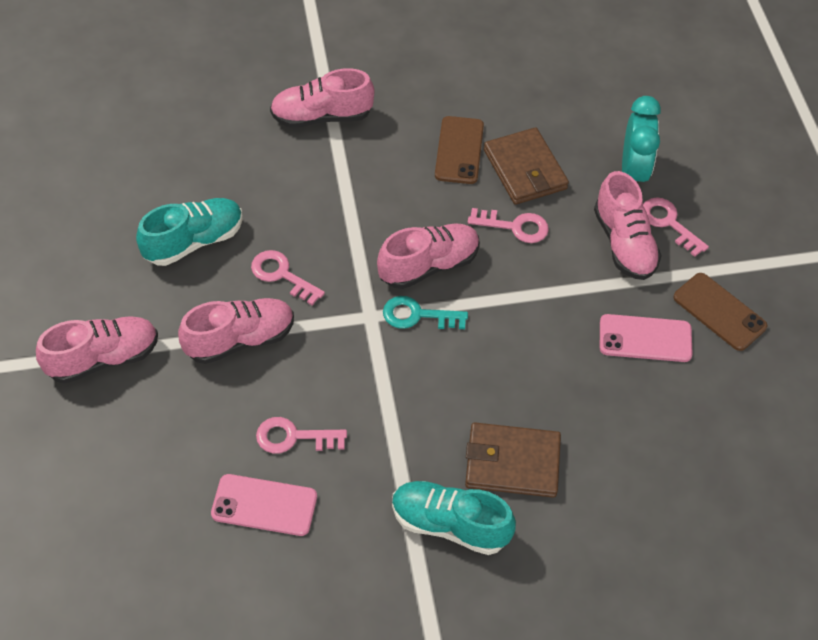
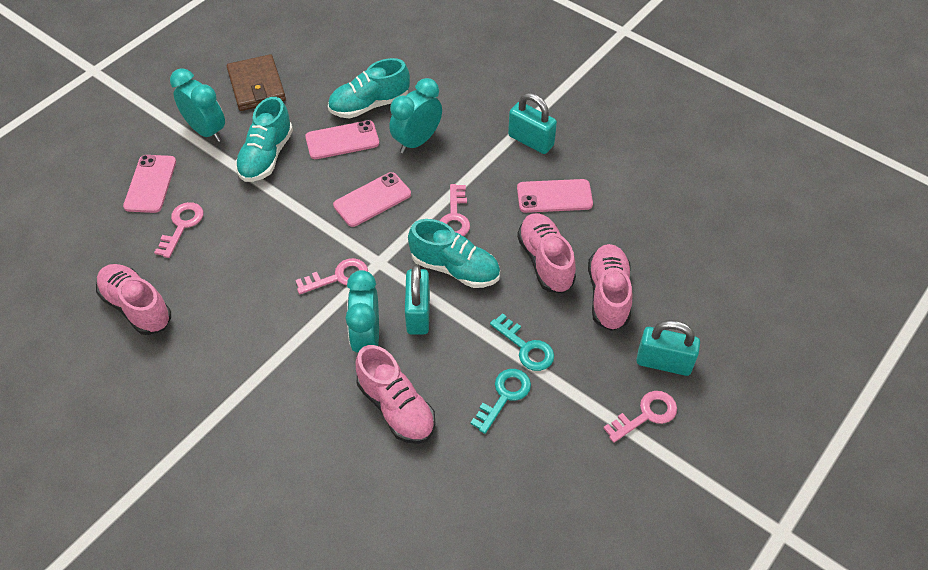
brown phone: 2 -> 0
brown wallet: 2 -> 1
pink phone: 2 -> 4
pink shoe: 5 -> 4
turquoise clock: 1 -> 3
turquoise key: 1 -> 2
turquoise padlock: 0 -> 3
turquoise shoe: 2 -> 3

